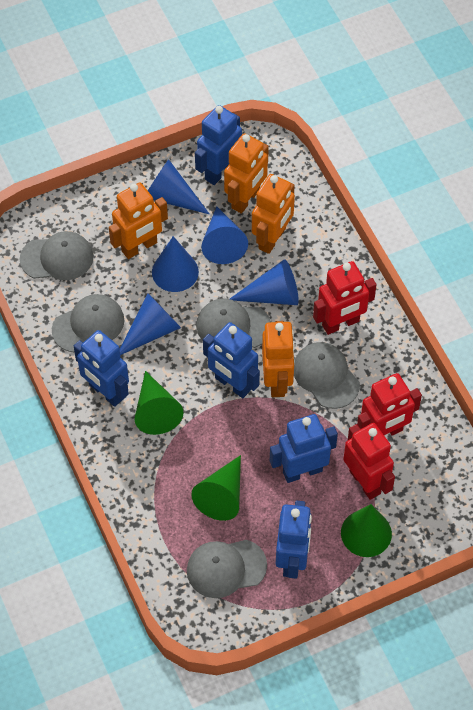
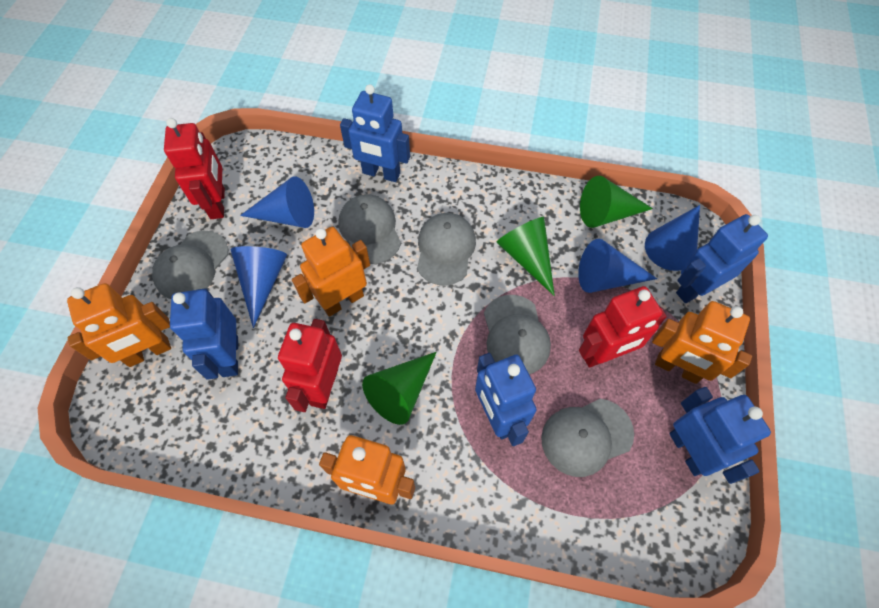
blue cone: 5 -> 4

